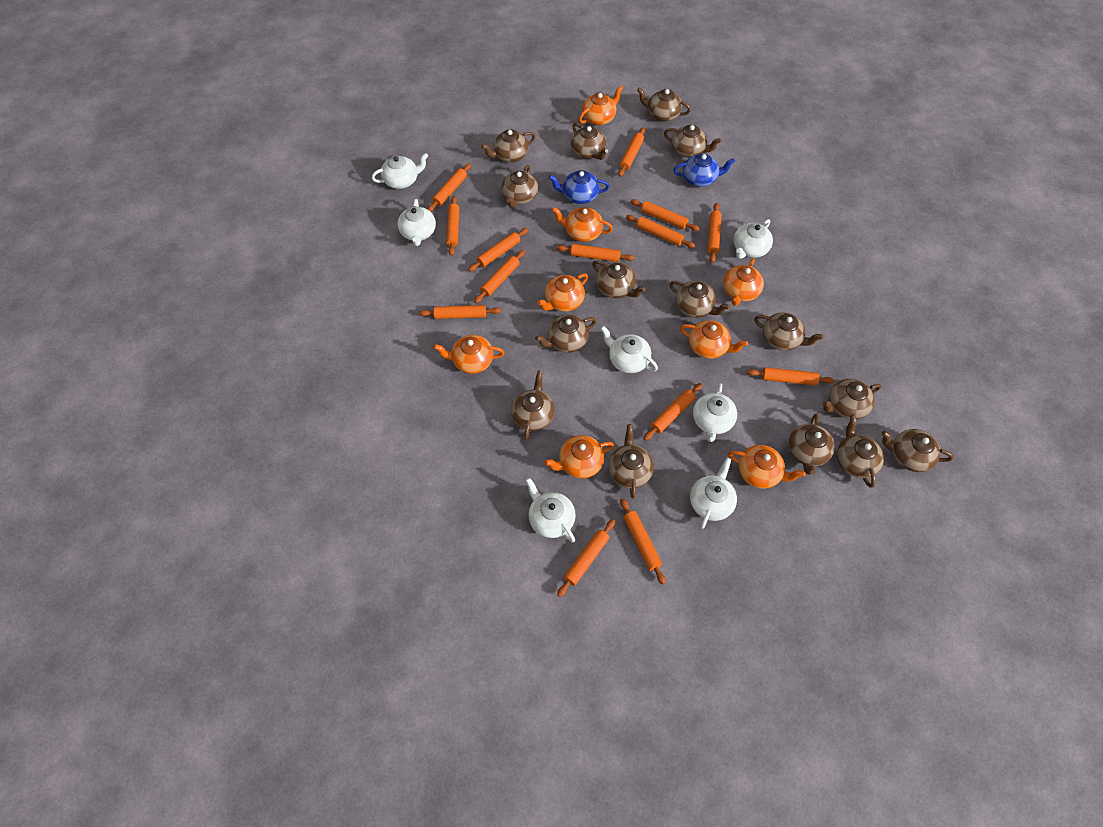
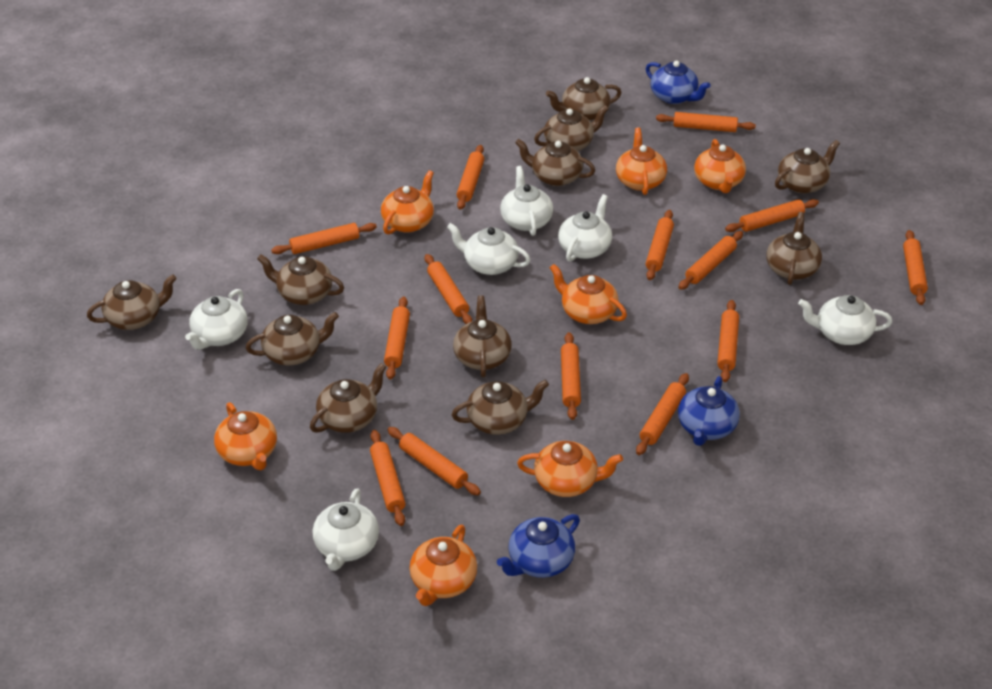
blue teapot: 2 -> 3
brown teapot: 15 -> 11
orange teapot: 8 -> 7
white teapot: 7 -> 6

